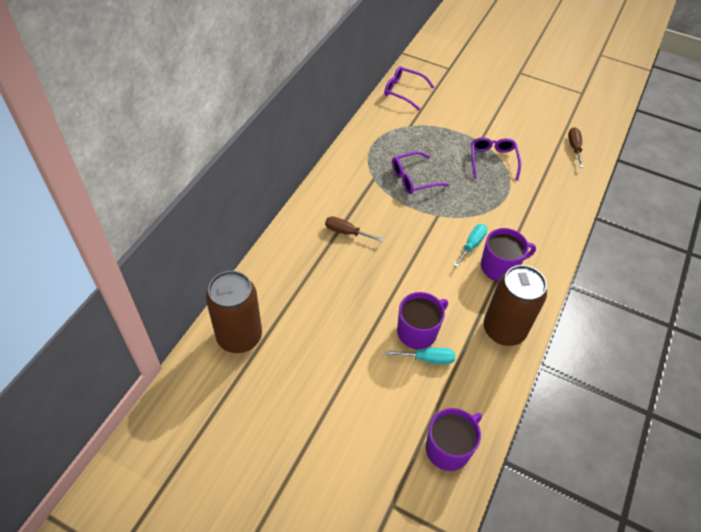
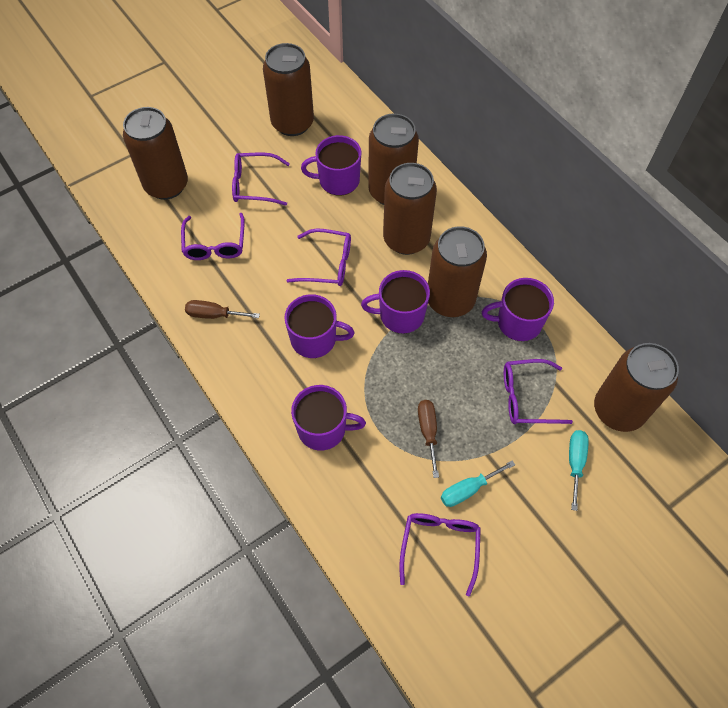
brown can: 2 -> 6
purple glasses: 3 -> 5
purple mug: 3 -> 5

